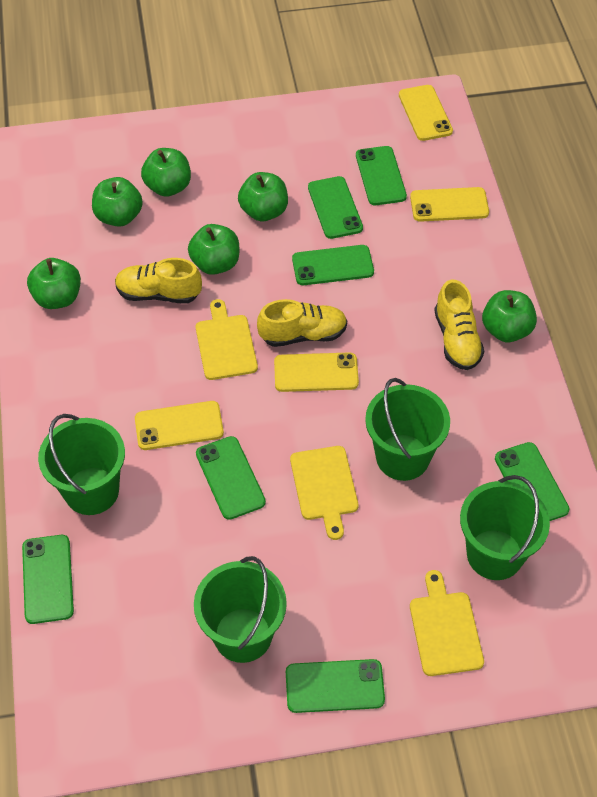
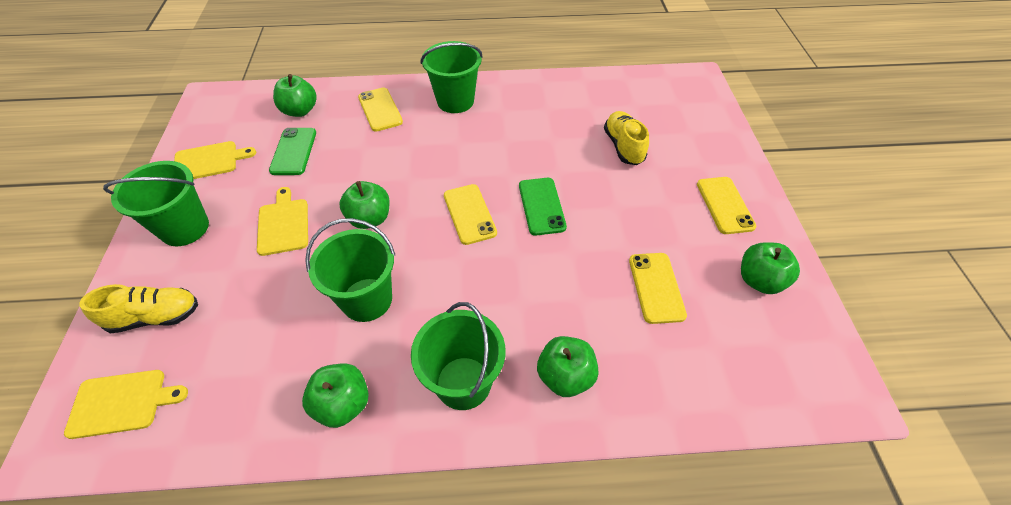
green apple: 6 -> 5
green phone: 7 -> 2
yellow shoe: 3 -> 2

